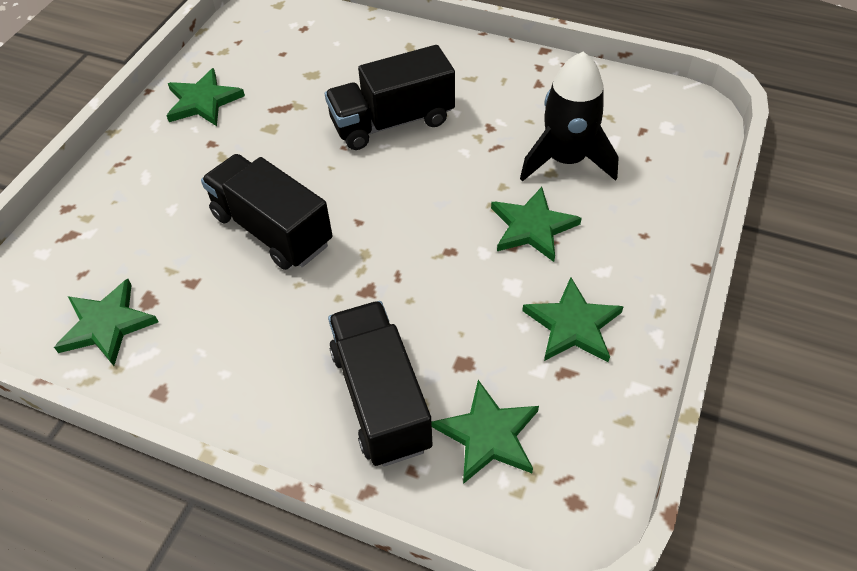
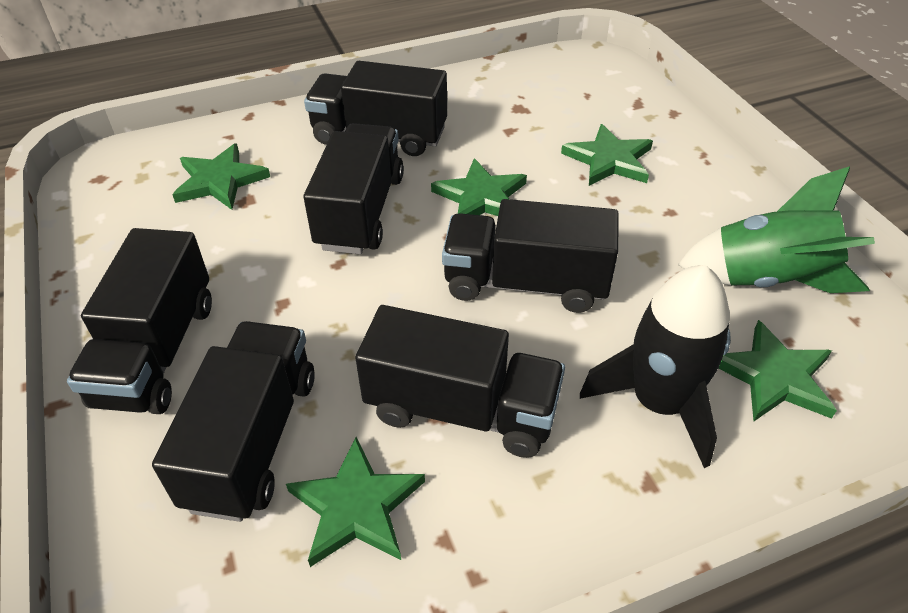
black truck: 3 -> 6
green rocket: 0 -> 1

